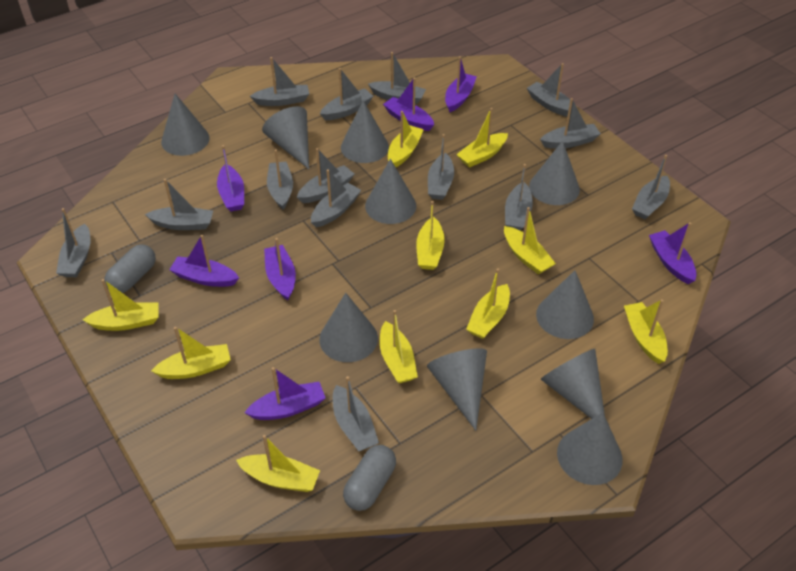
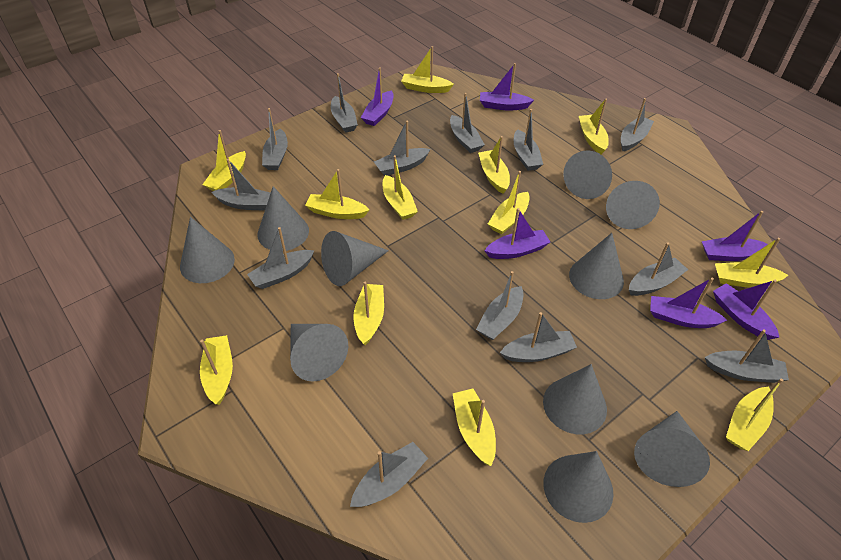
grey boat: 14 -> 13
grey capsule: 2 -> 0
purple boat: 7 -> 6
yellow boat: 10 -> 12

